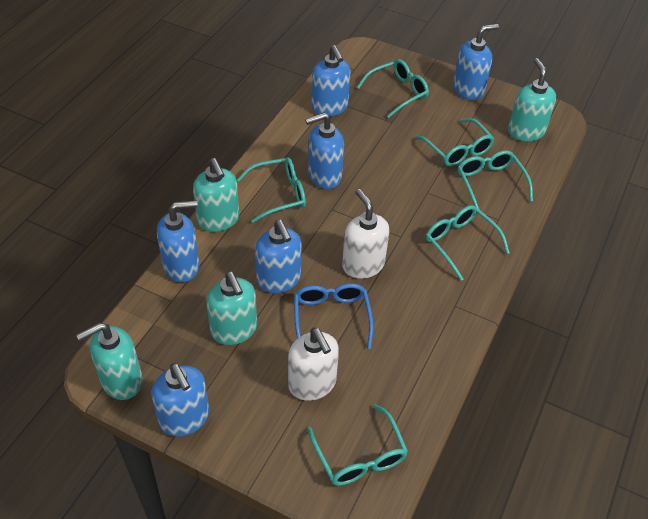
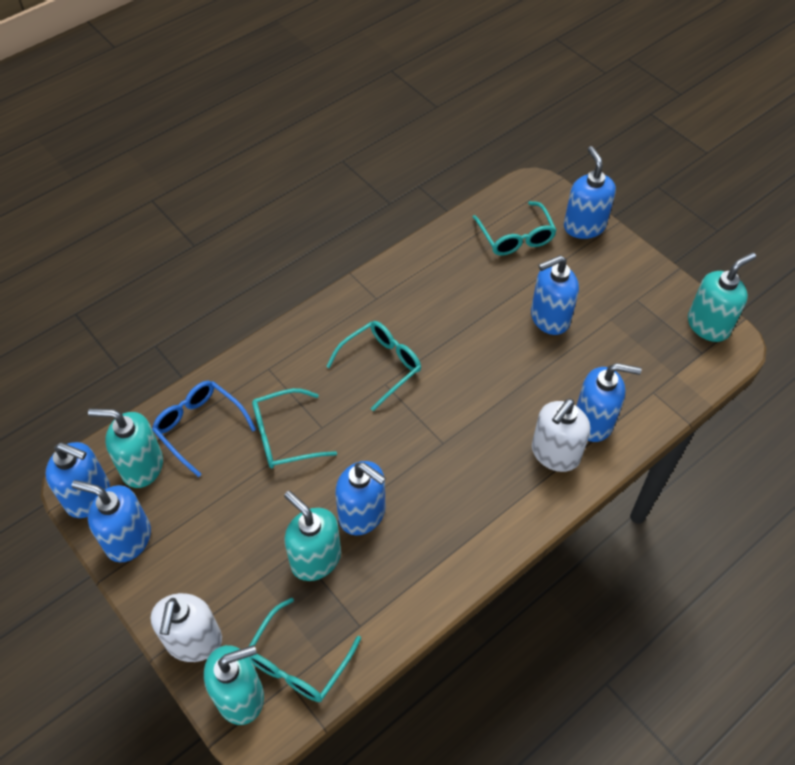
turquoise glasses: 6 -> 4

